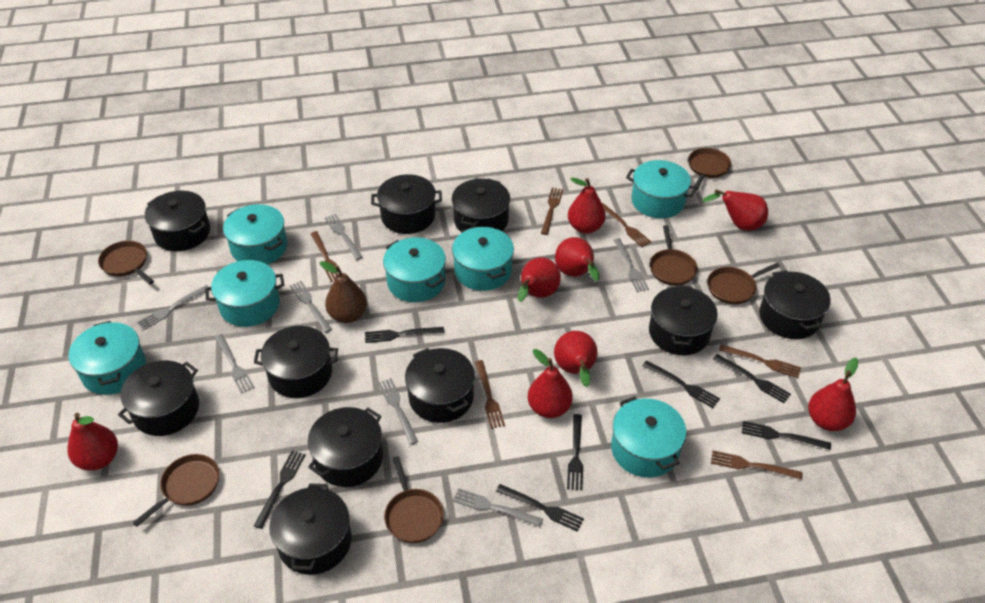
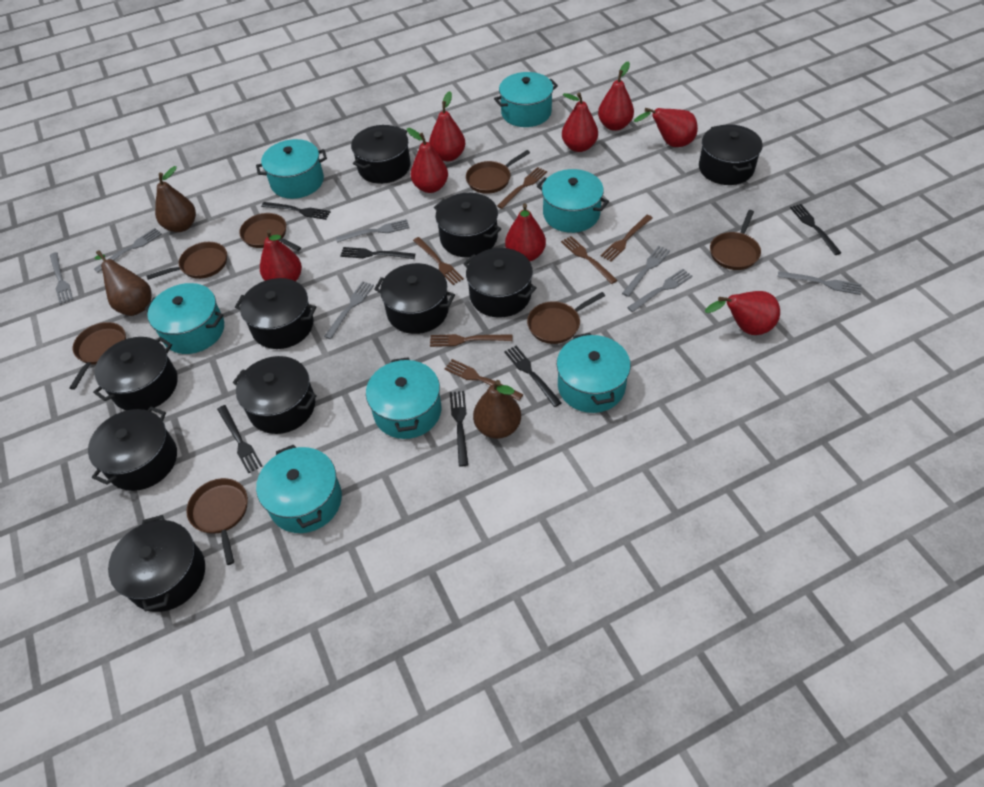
black fork: 7 -> 6
brown pan: 6 -> 7
brown pear: 1 -> 3

